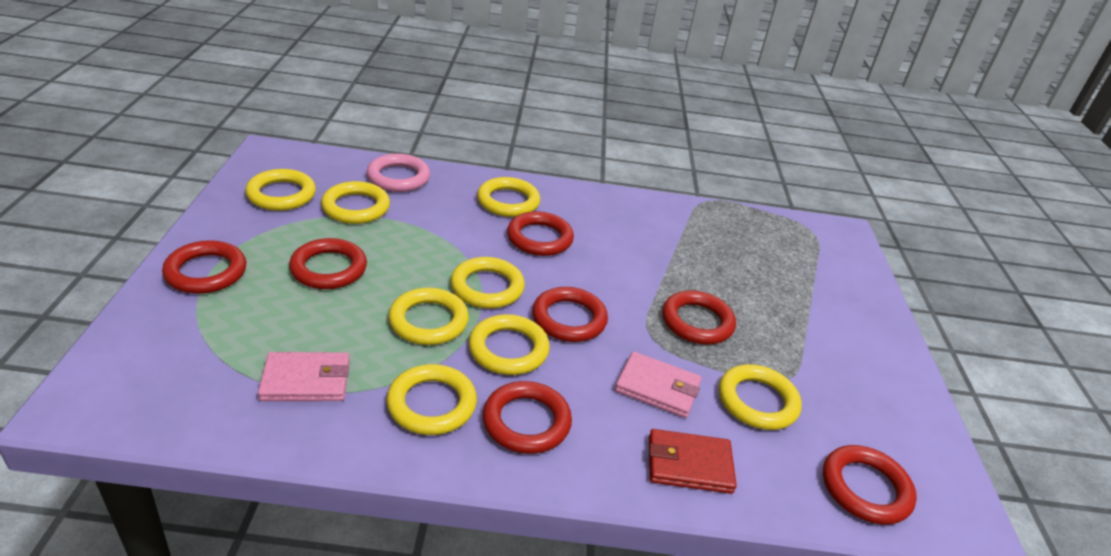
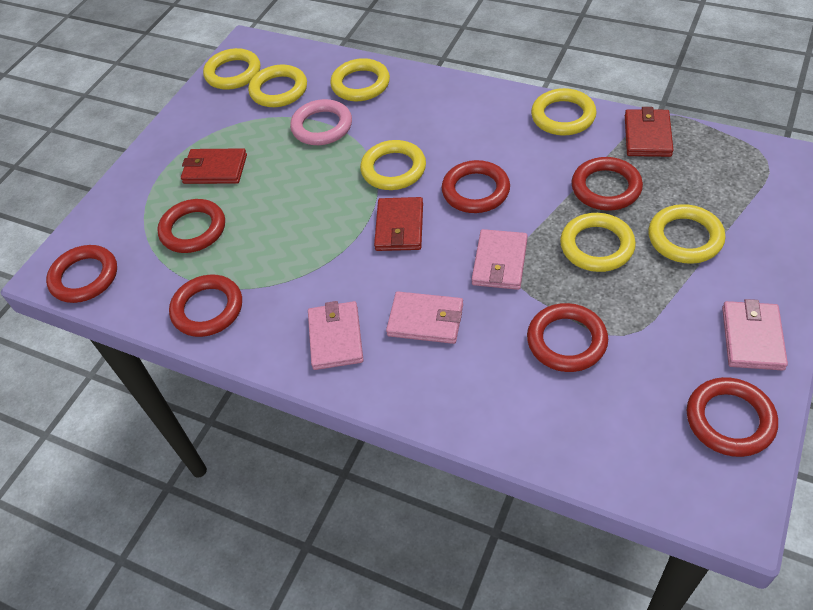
pink wallet: 2 -> 4
red wallet: 1 -> 3
yellow ring: 8 -> 7

